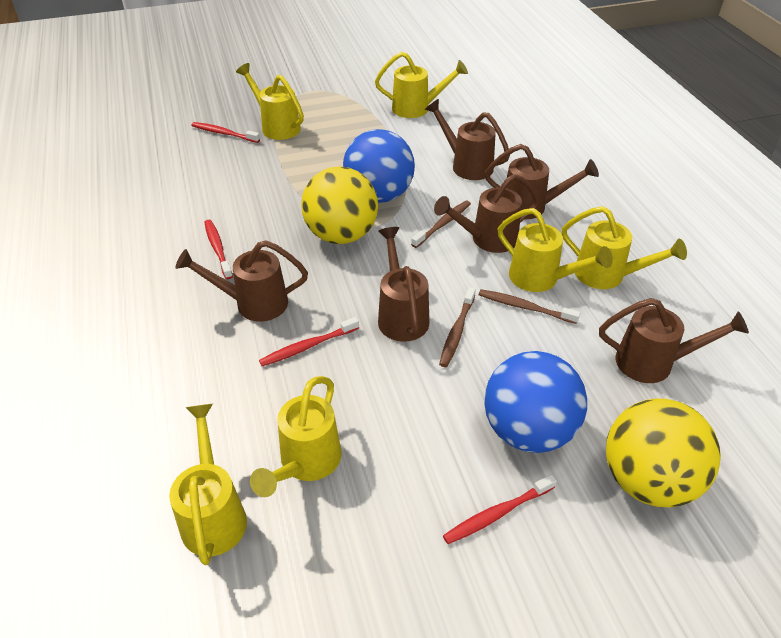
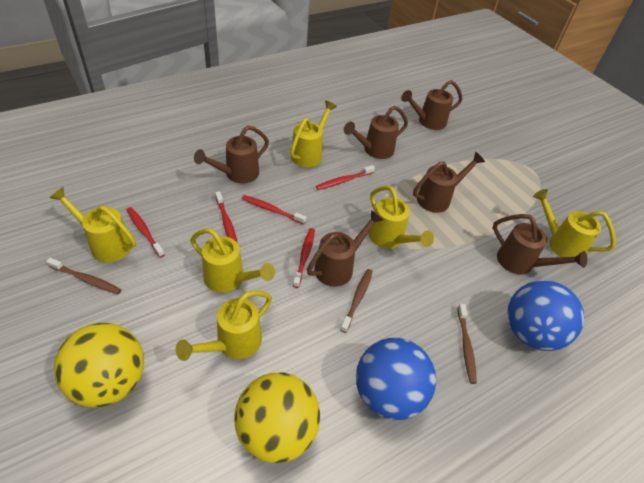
red toothbrush: 4 -> 5

